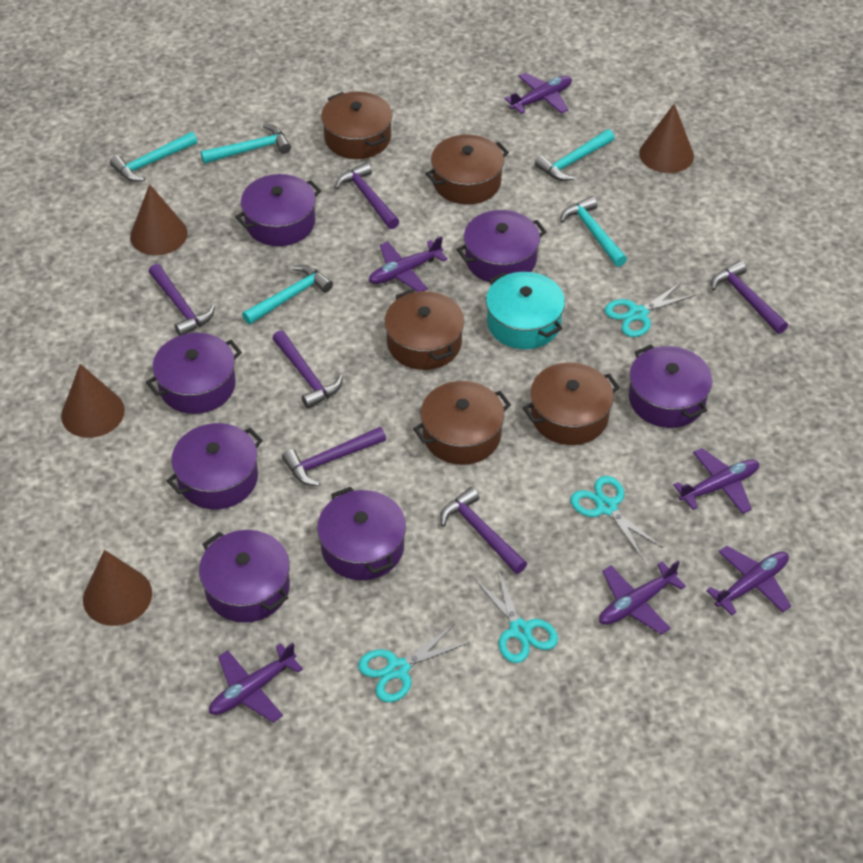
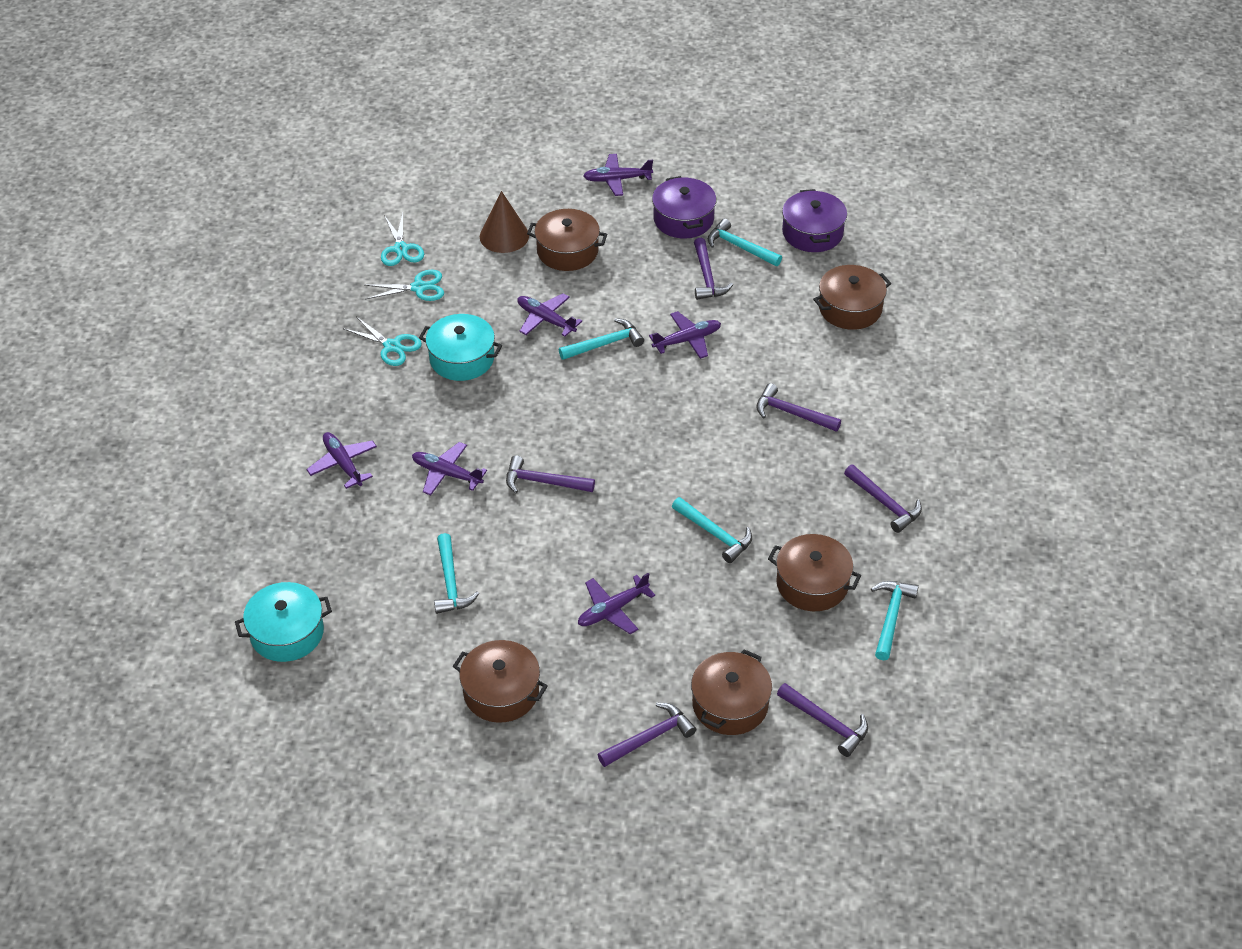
brown cone: 4 -> 1
purple pot: 7 -> 2
turquoise pot: 1 -> 2
turquoise scissors: 4 -> 3

